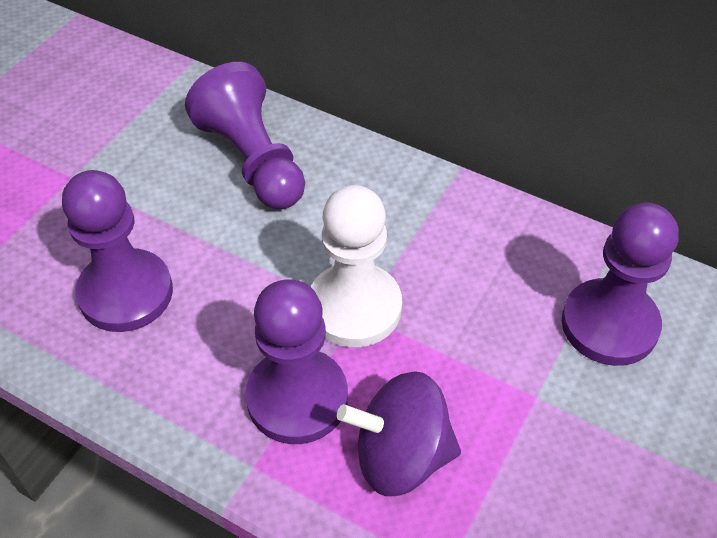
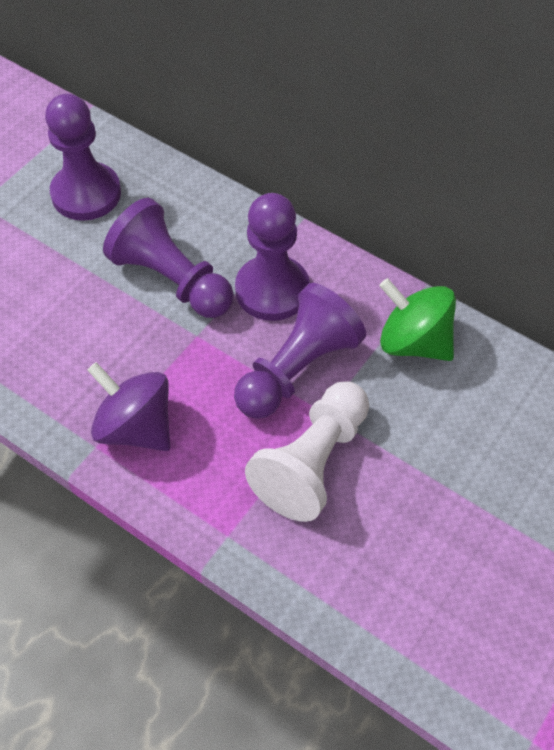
green spinning top: 0 -> 1

